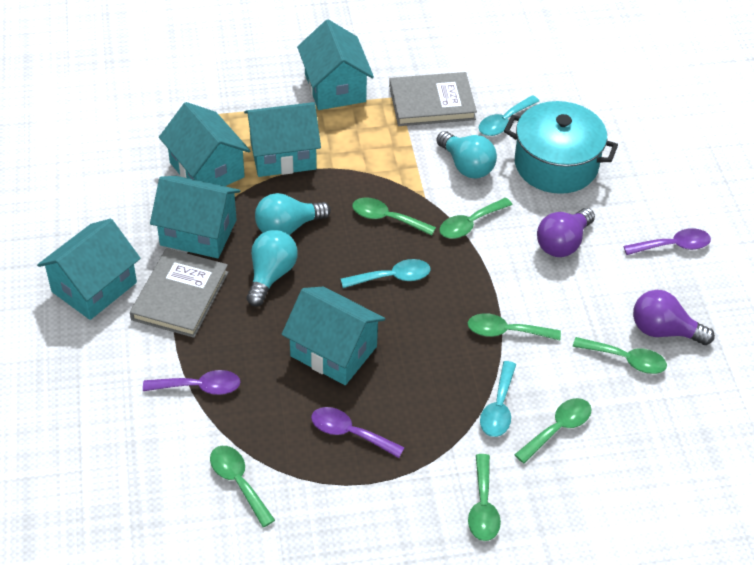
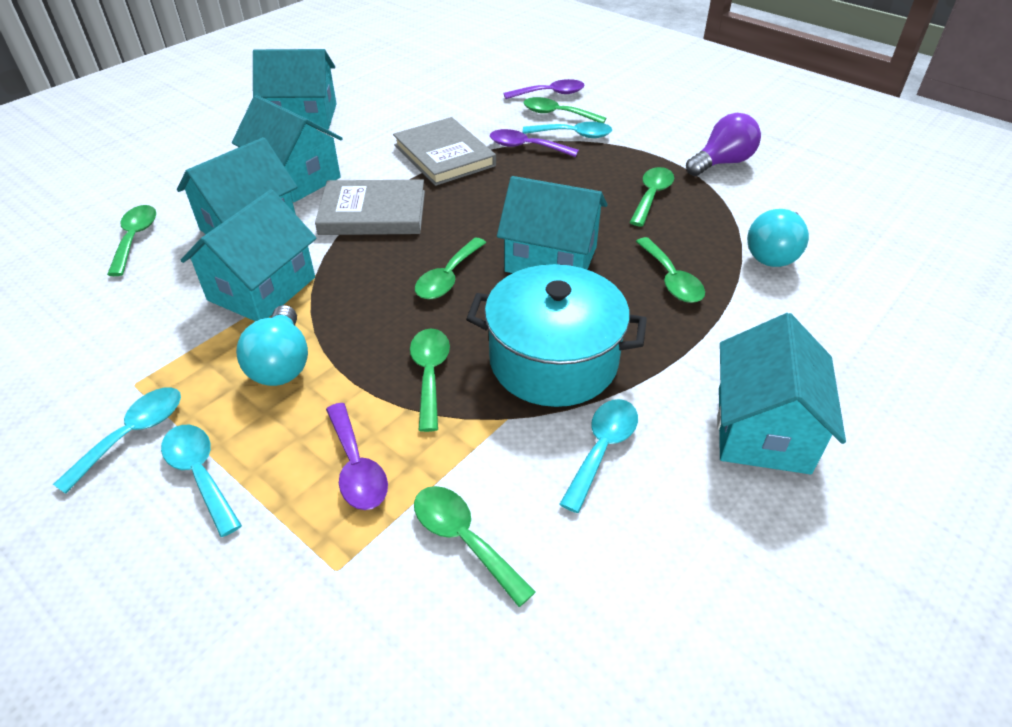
purple light bulb: 2 -> 1
turquoise light bulb: 3 -> 2
turquoise spoon: 3 -> 4

